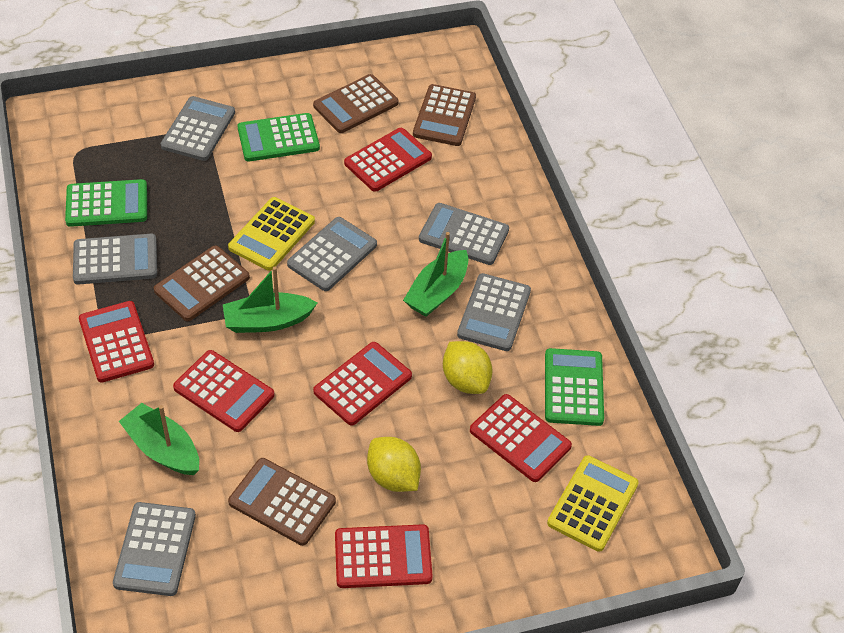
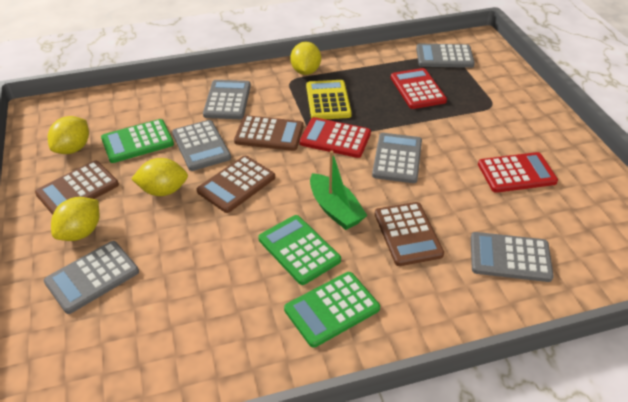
green boat: 3 -> 1
red calculator: 6 -> 3
yellow calculator: 2 -> 1
yellow lemon: 2 -> 4

